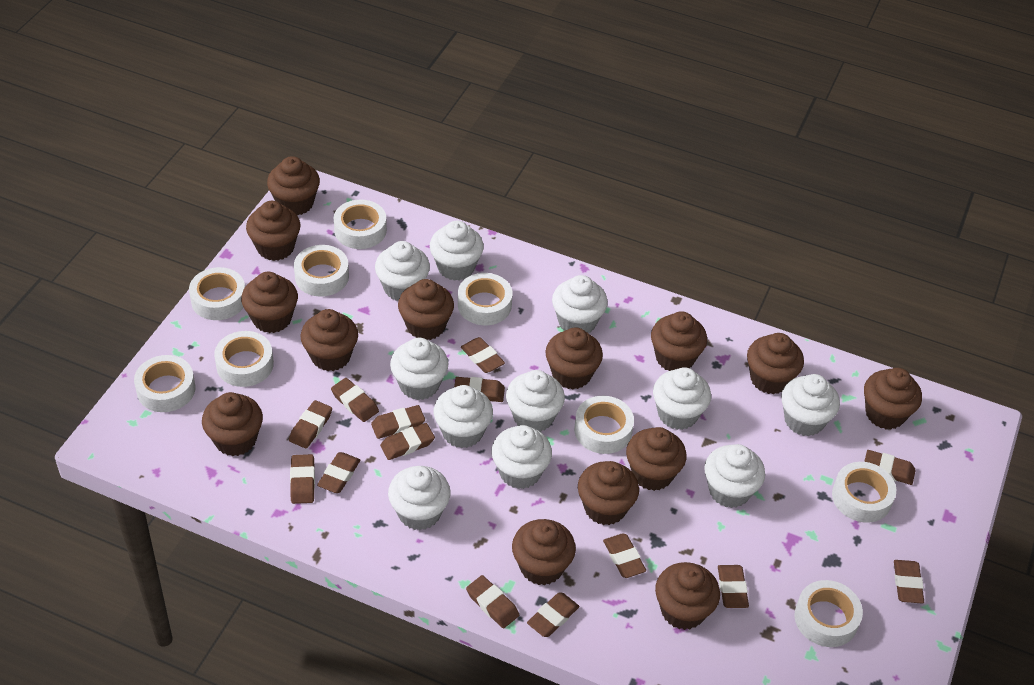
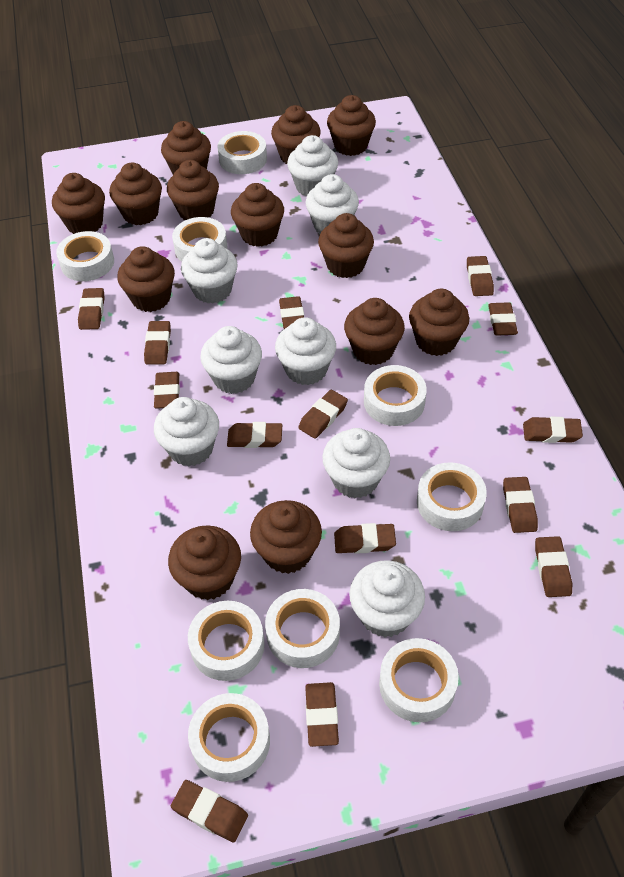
brown cupcake: 14 -> 13
white cupcake: 11 -> 8

